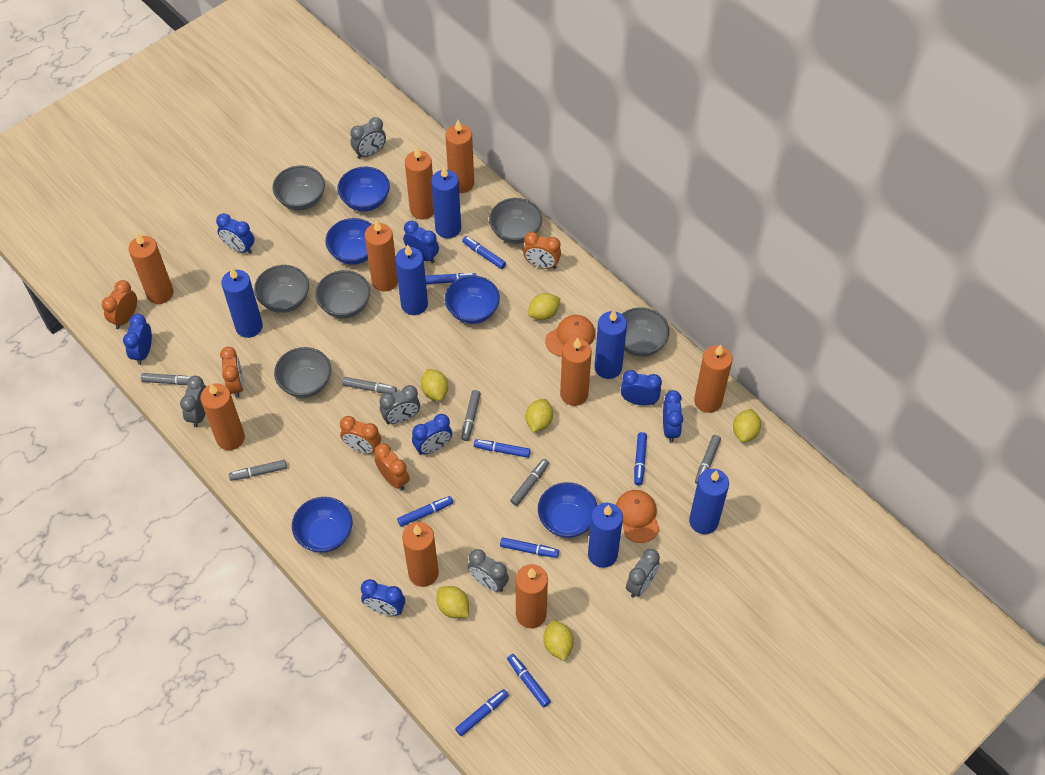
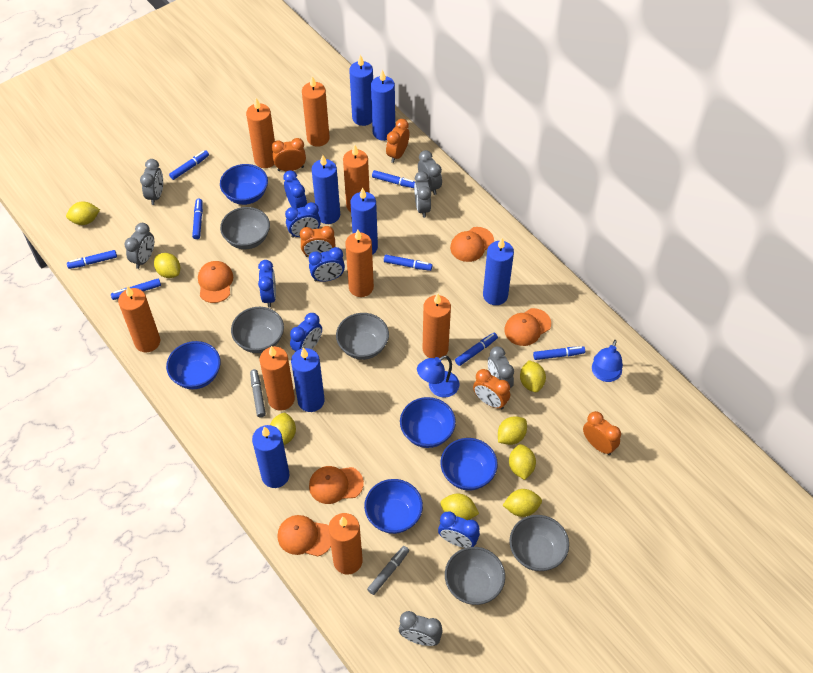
blue candle: 6 -> 7
blue clock: 7 -> 6
blue lamp: 0 -> 2
grey bowl: 6 -> 5
grey clock: 5 -> 6
grey marker: 6 -> 2
orange candle: 9 -> 8
orange cap: 2 -> 5
yellow lemon: 6 -> 8

